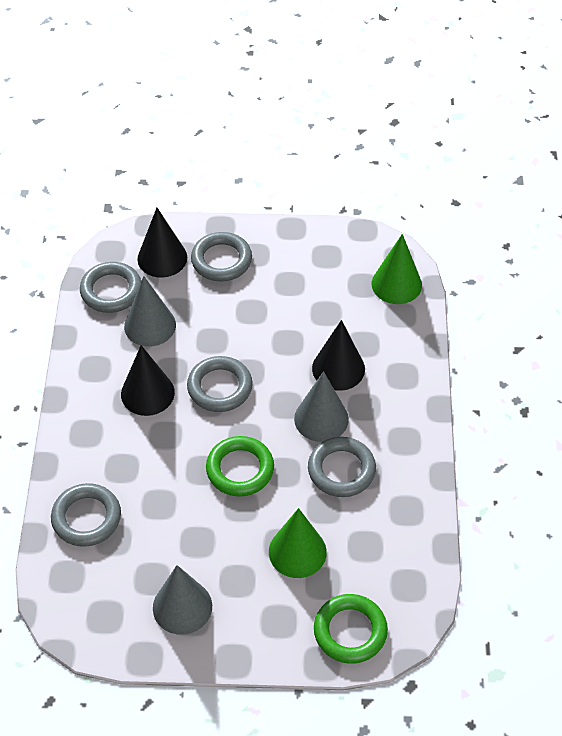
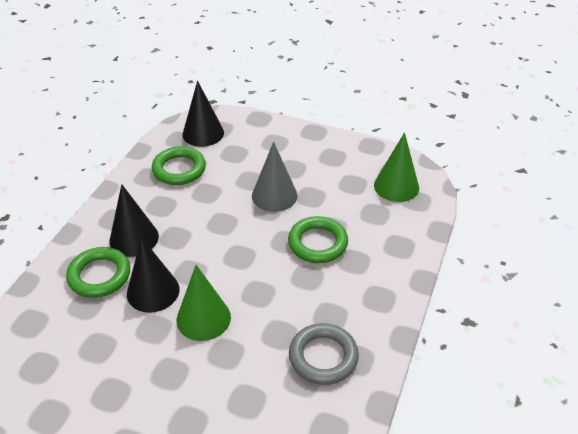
green ring: 2 -> 3
grey cone: 3 -> 1
grey ring: 5 -> 1

